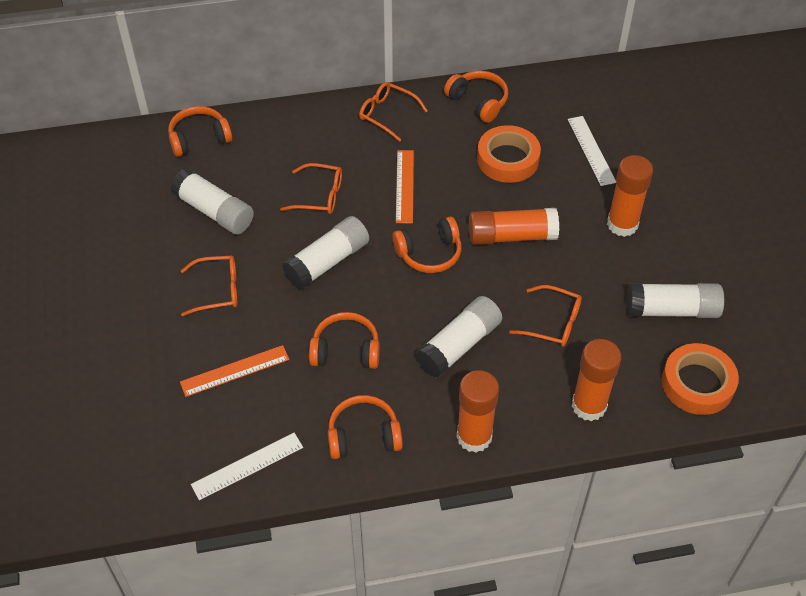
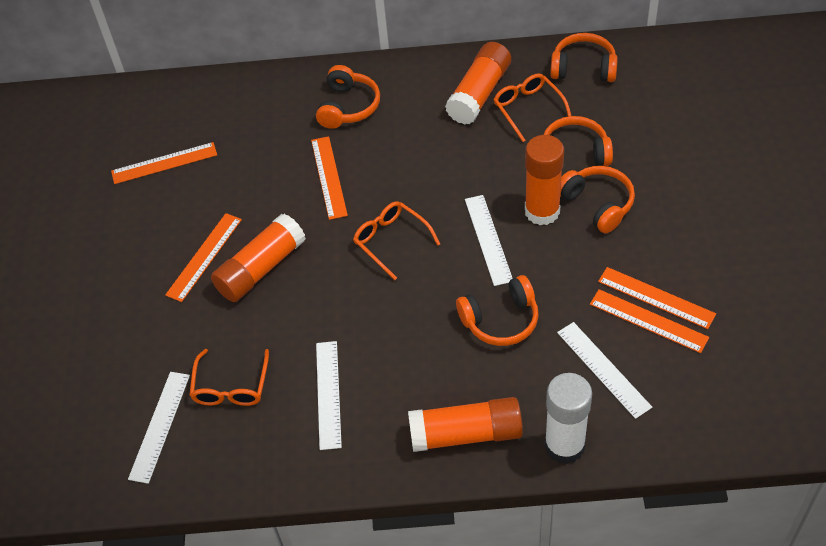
orange glasses: 4 -> 3
orange ruler: 2 -> 5
orange tape: 2 -> 0
white glue stick: 4 -> 1
white ruler: 2 -> 4

